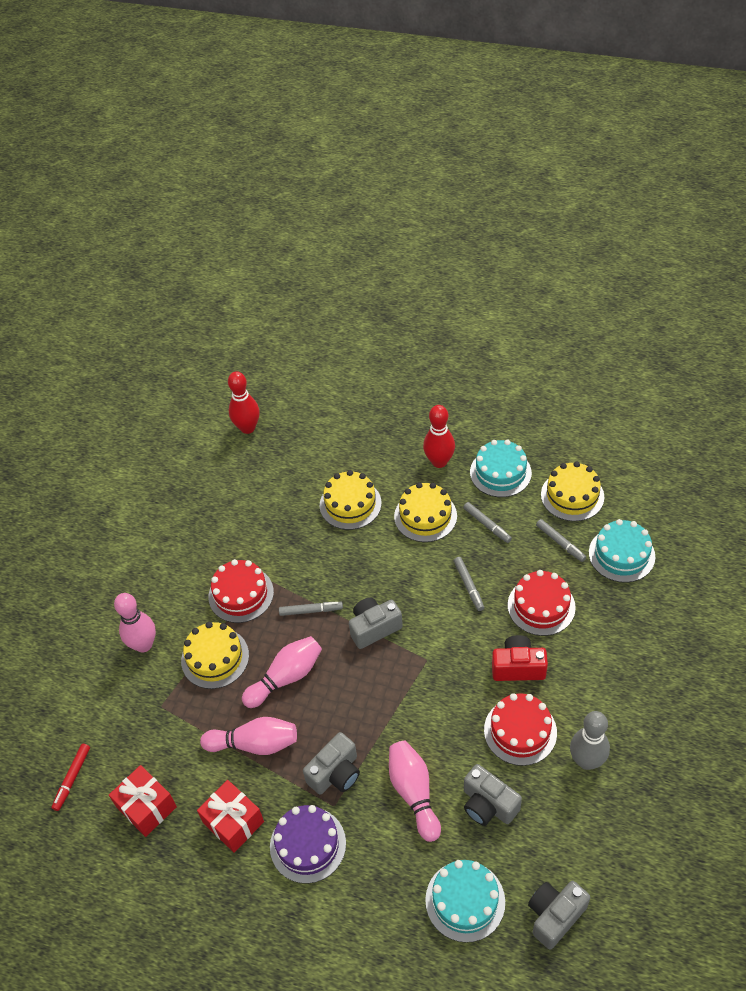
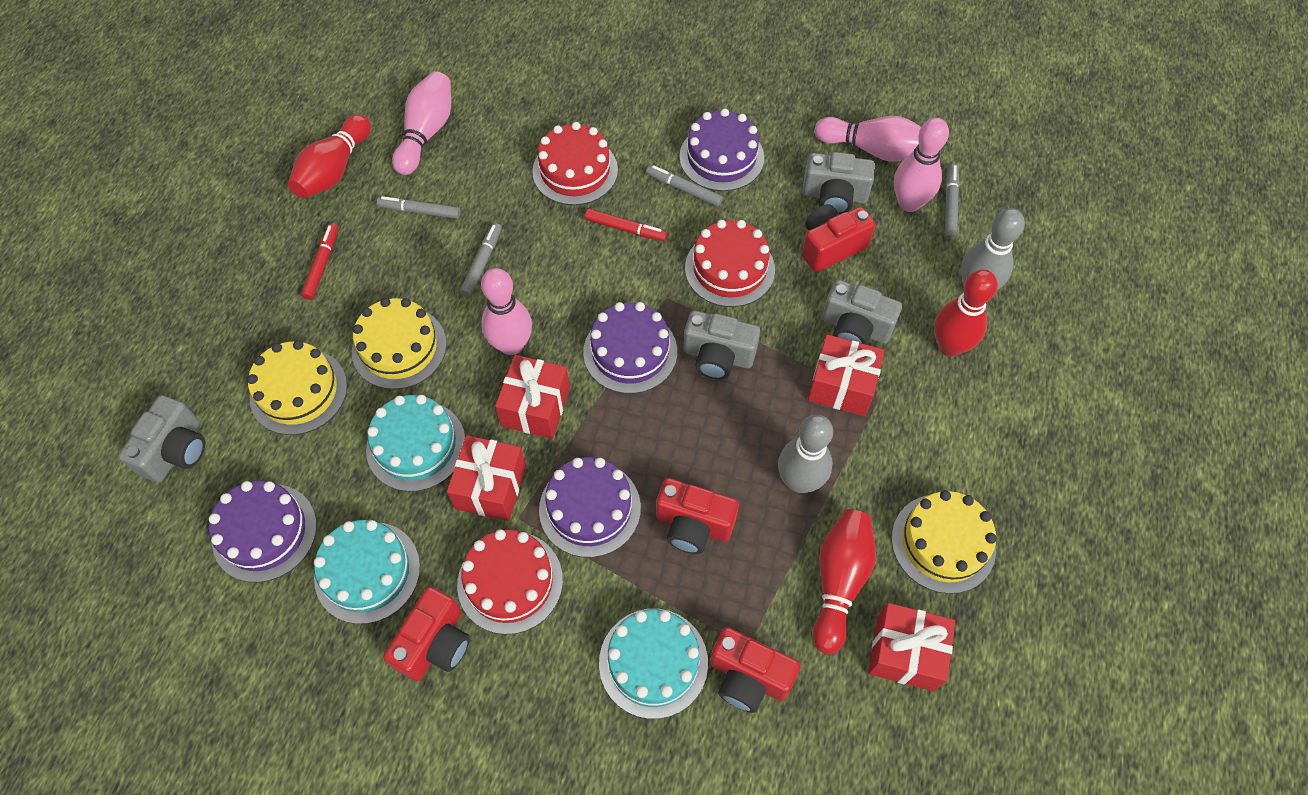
grey bowling pin: 1 -> 2
purple cake: 1 -> 4
red bowling pin: 2 -> 3
red camera: 1 -> 4
red gift: 2 -> 4
red marker: 1 -> 2
yellow cake: 4 -> 3

